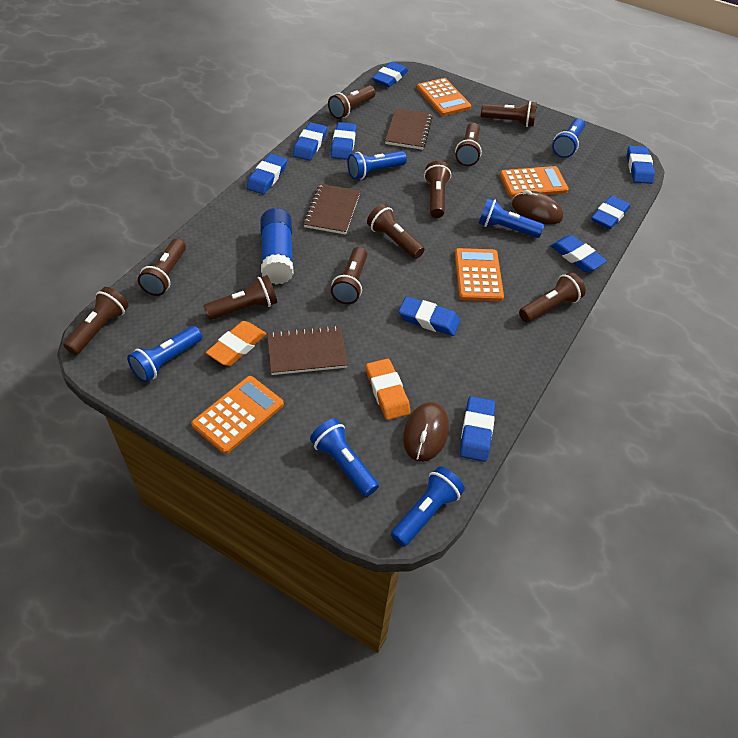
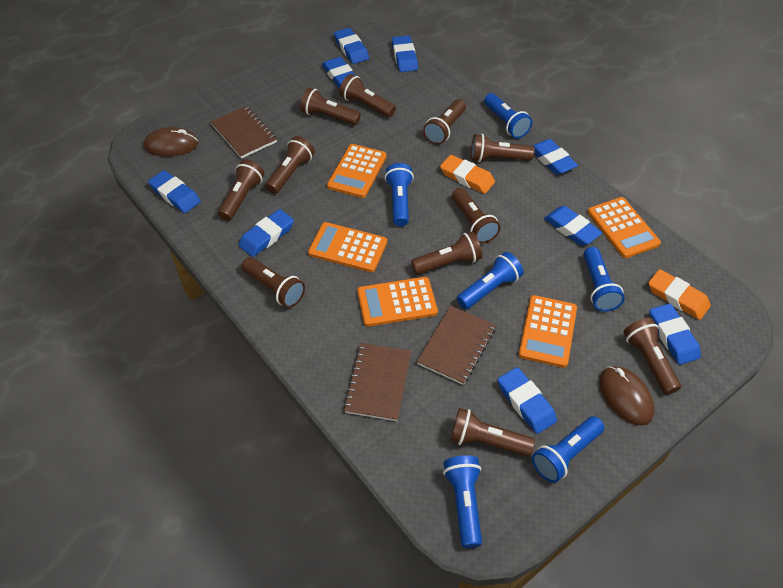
blue glue stick: 1 -> 0
brown flashlight: 10 -> 11
orange calculator: 4 -> 5

